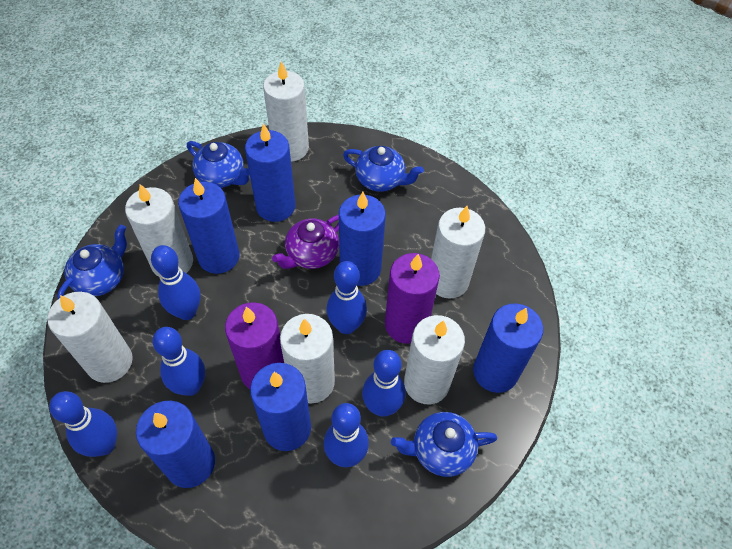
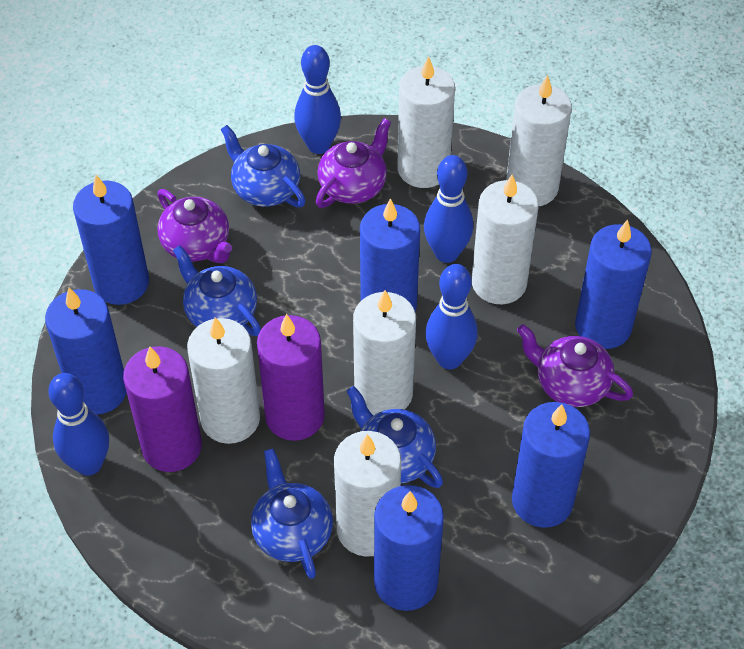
blue bowling pin: 6 -> 4
purple teapot: 1 -> 3

